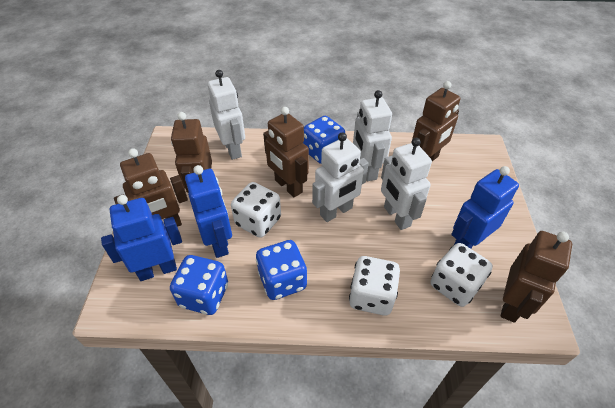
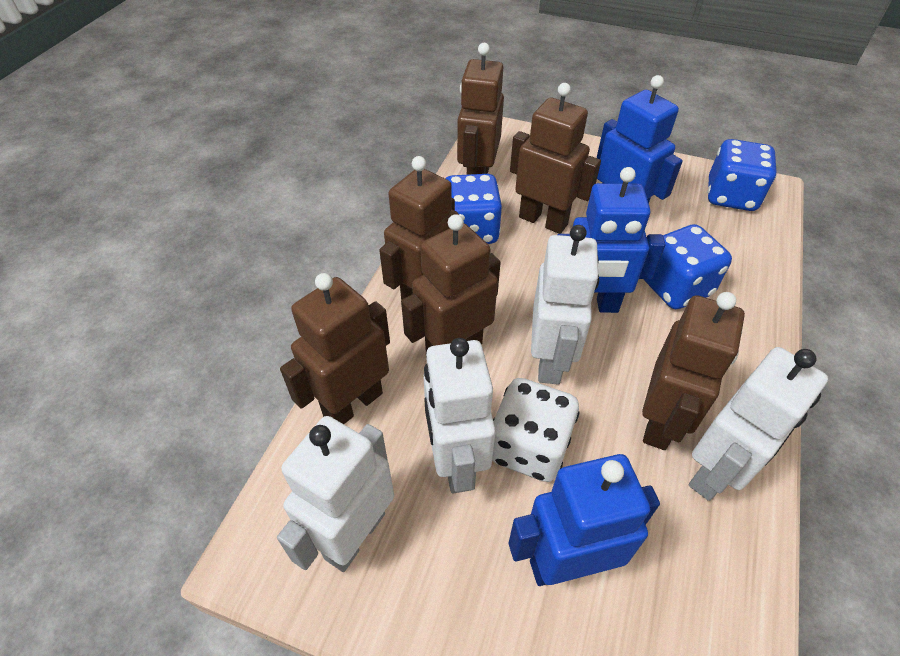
brown robot: 5 -> 6
white dice: 3 -> 1

